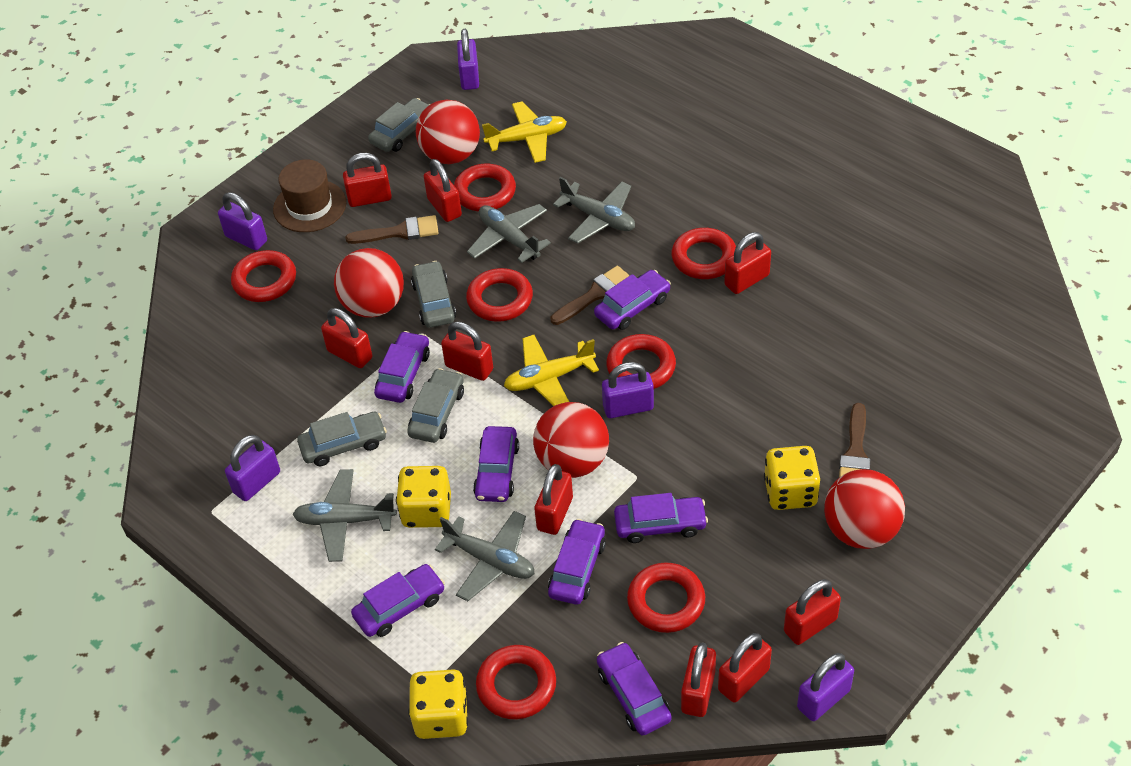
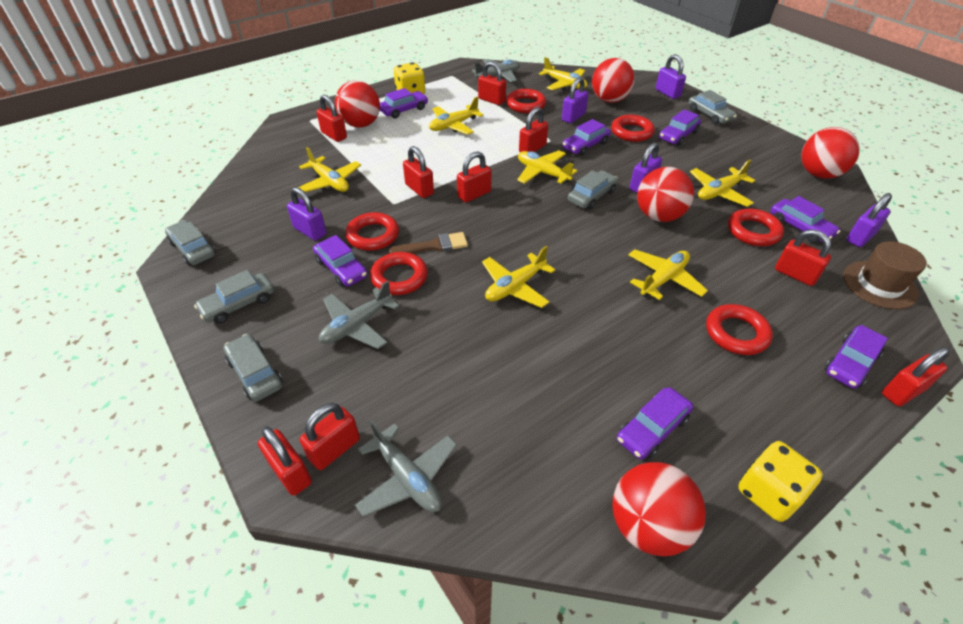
brown brush: 3 -> 1
grey car: 4 -> 5
grey plane: 4 -> 3
red ball: 4 -> 5
red ring: 7 -> 6
yellow dice: 3 -> 2
yellow plane: 2 -> 7

